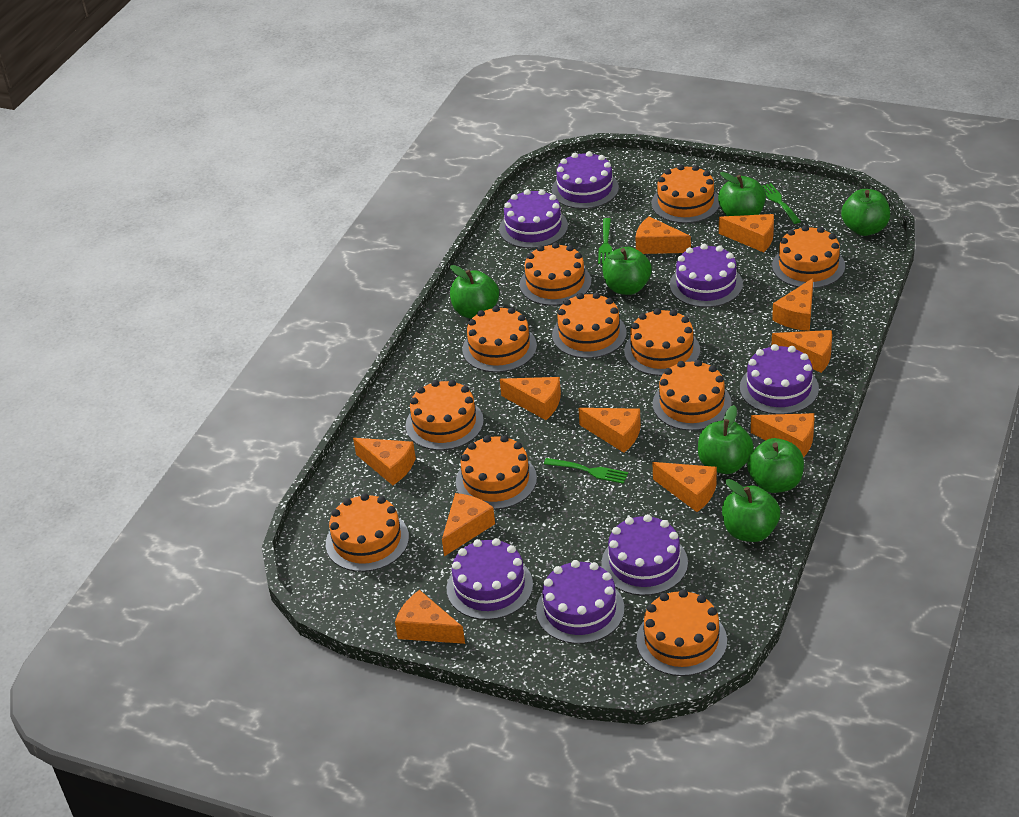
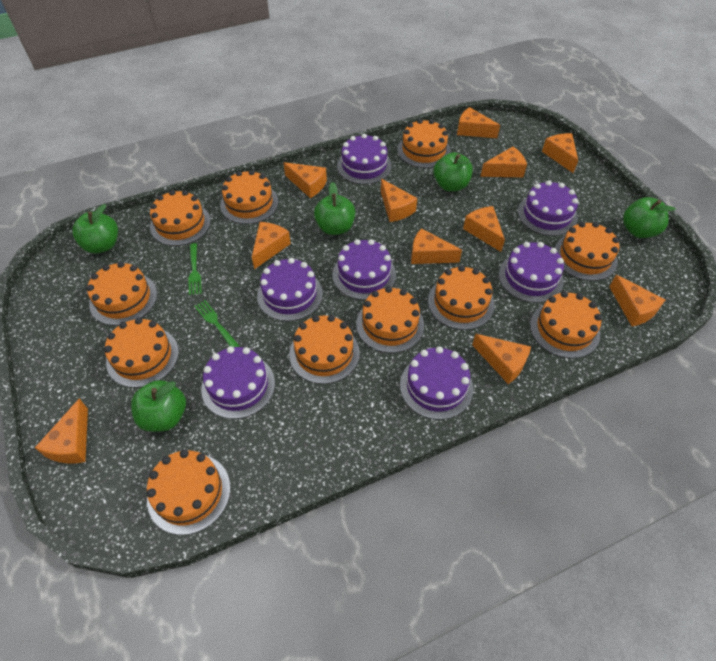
green apple: 7 -> 5
green fork: 3 -> 2

